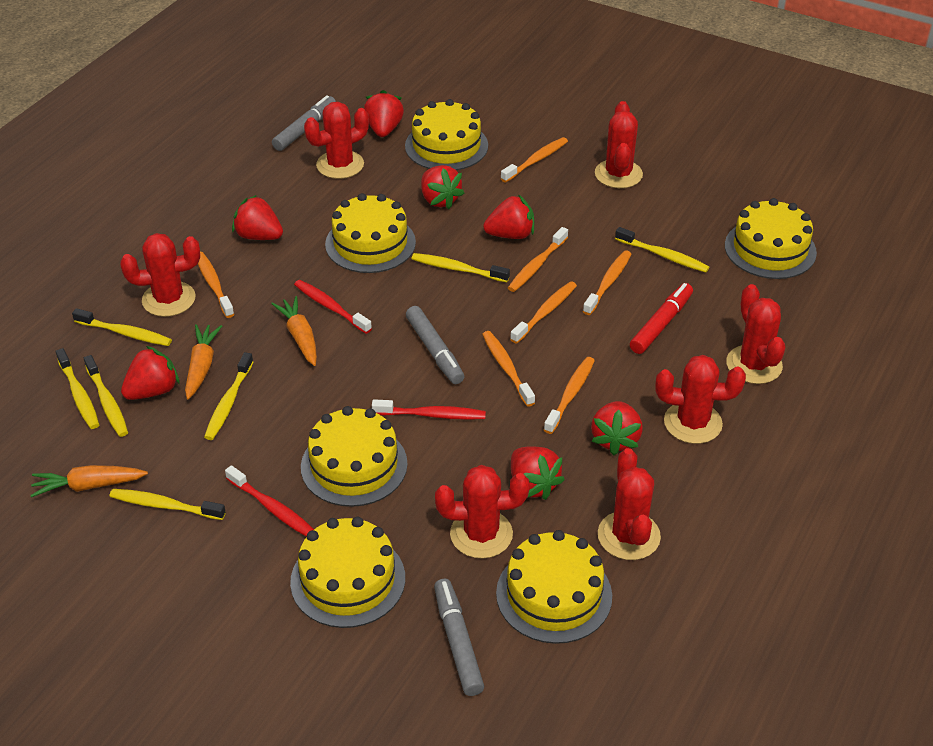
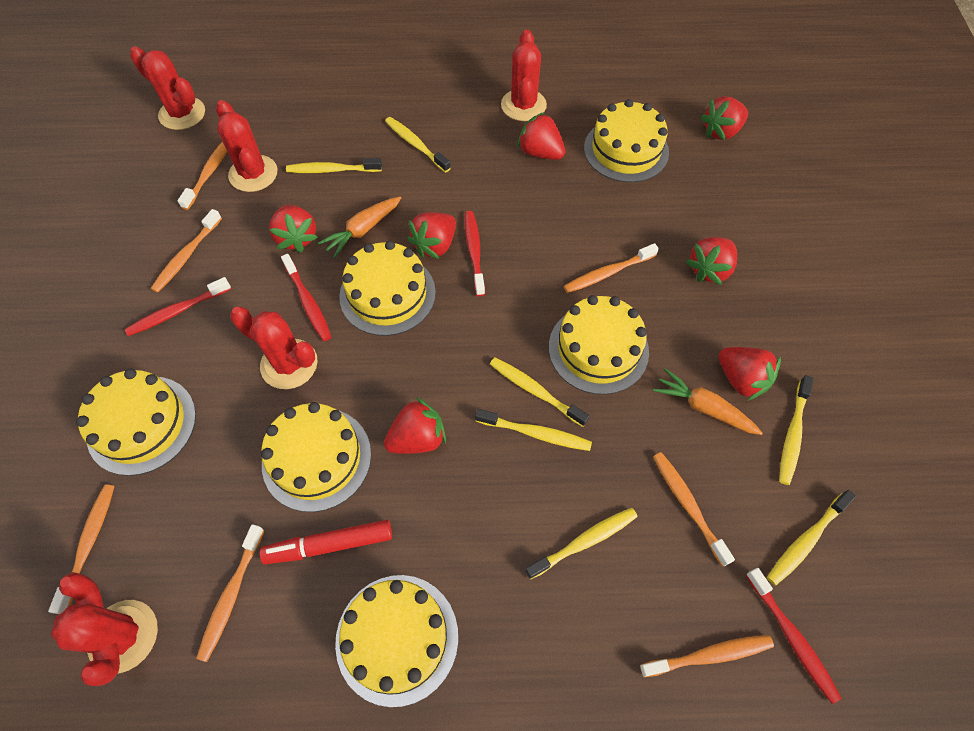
grey marker: 3 -> 0
orange carrot: 3 -> 2
red cactus: 7 -> 5
red toothbrush: 3 -> 4

